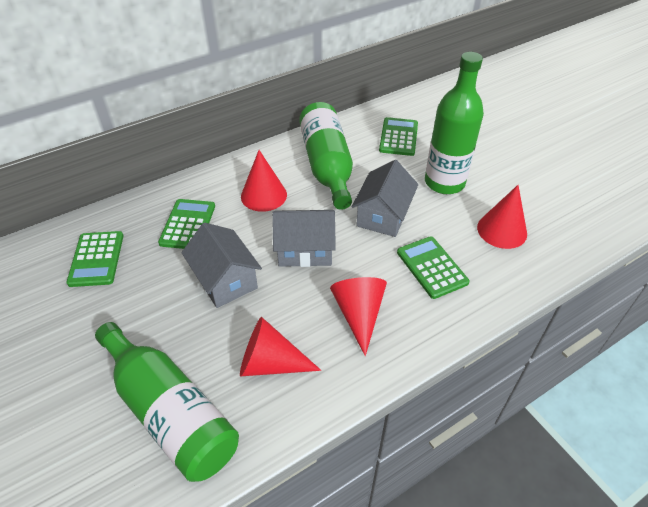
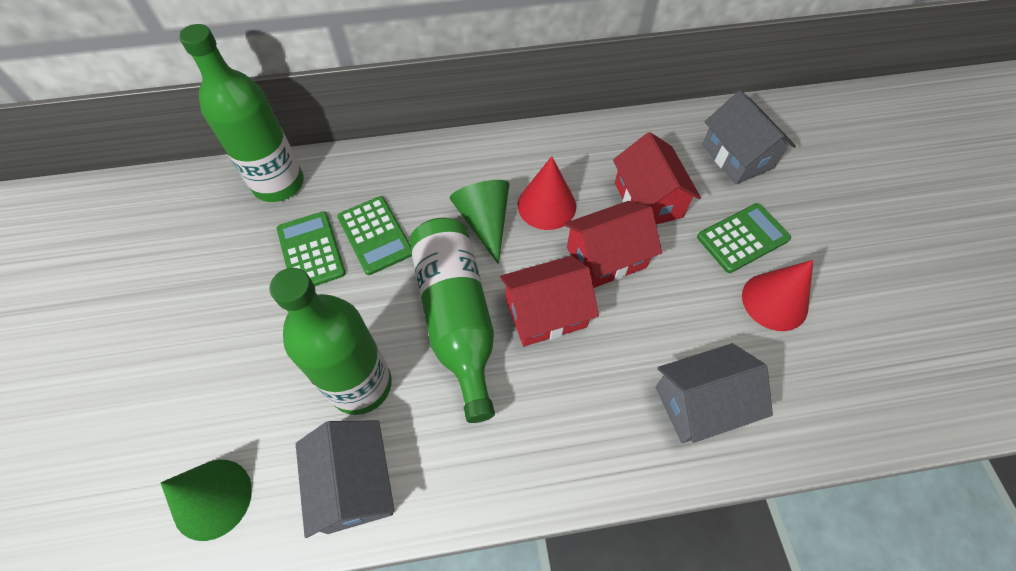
green calculator: 4 -> 3
green cone: 0 -> 2
red cone: 4 -> 2
red house: 0 -> 3

